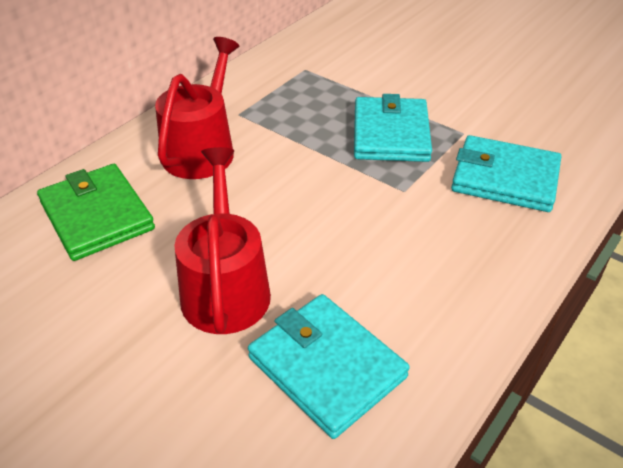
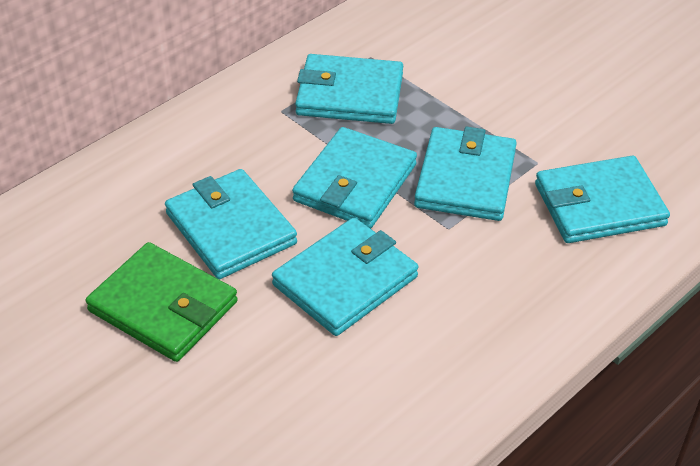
red watering can: 2 -> 0
turquoise wallet: 3 -> 6

